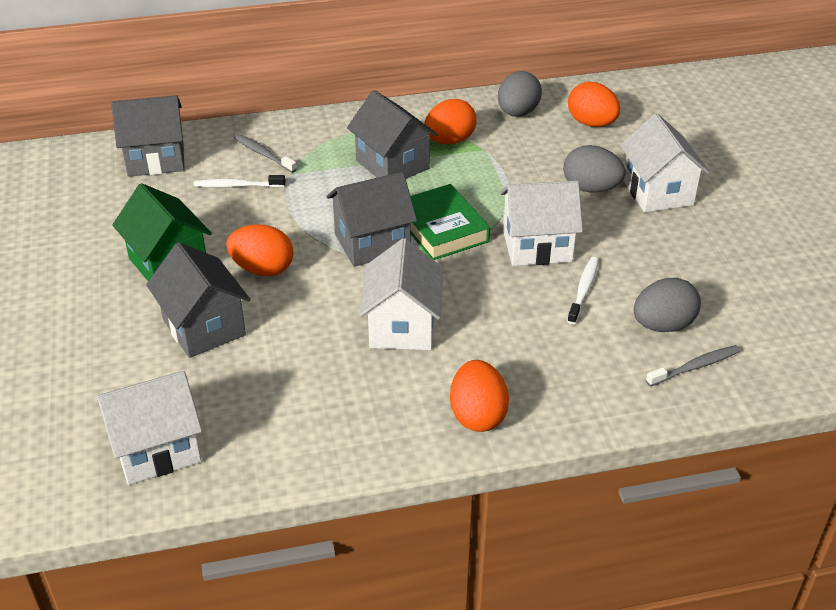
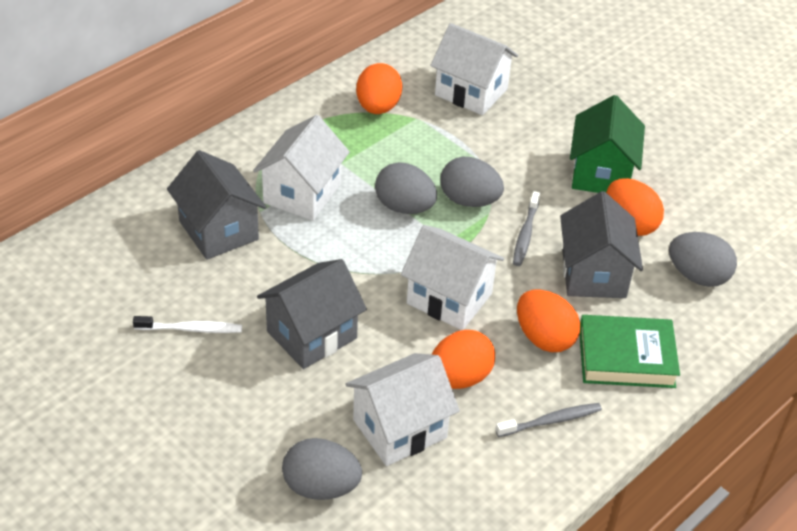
grey egg: 3 -> 4
grey house: 4 -> 3
white toothbrush: 2 -> 1

